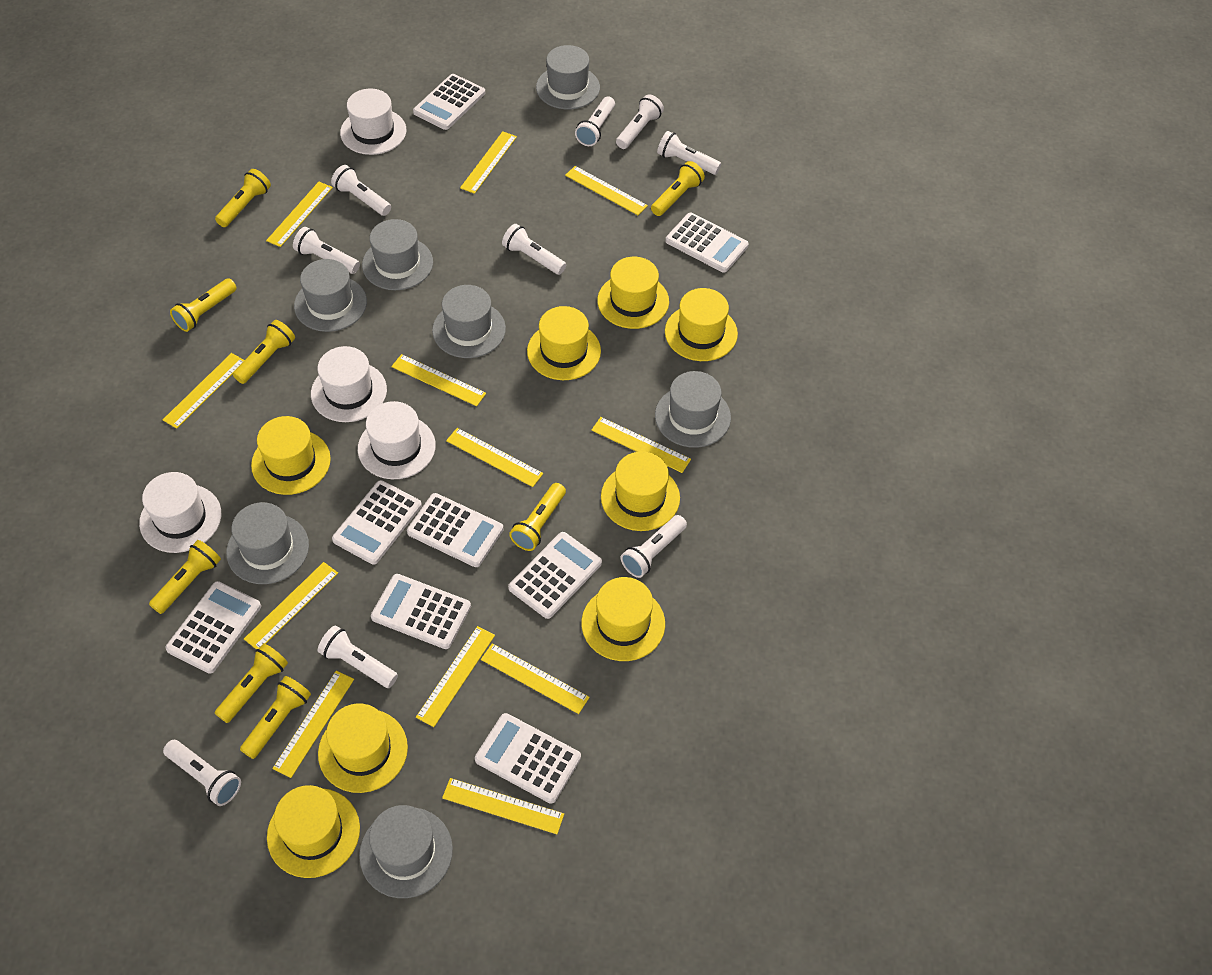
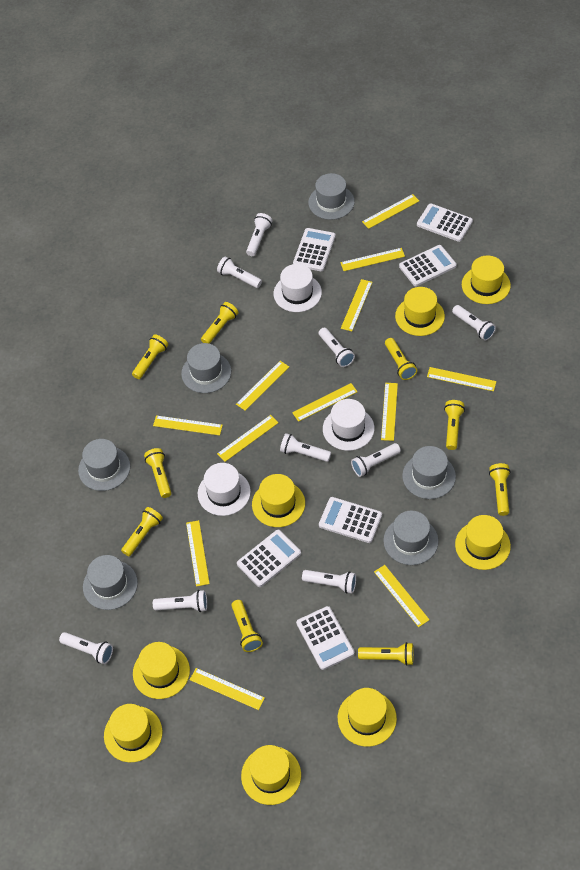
grey hat: 7 -> 6
white calculator: 8 -> 6
white hat: 4 -> 3
yellow flashlight: 8 -> 9

